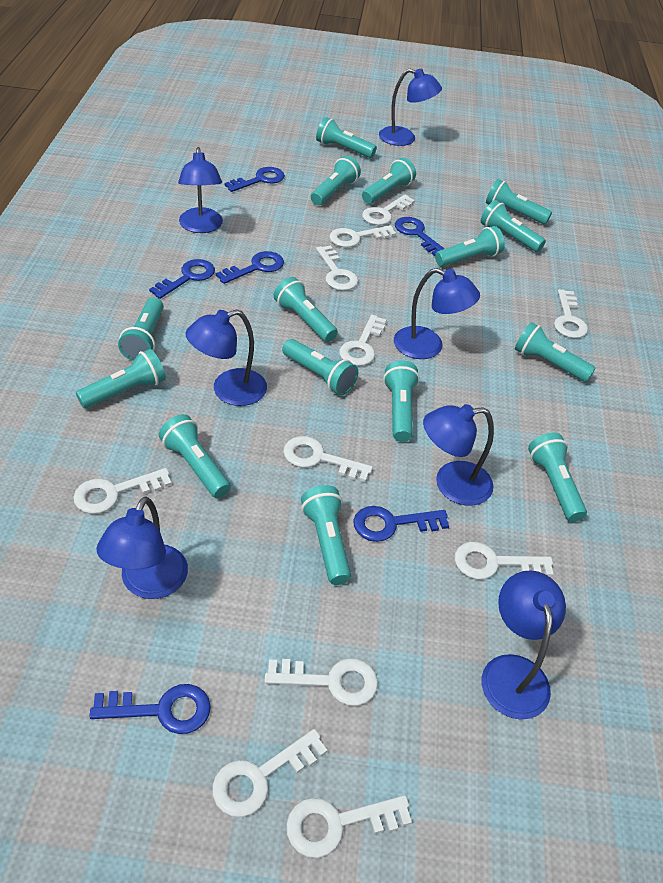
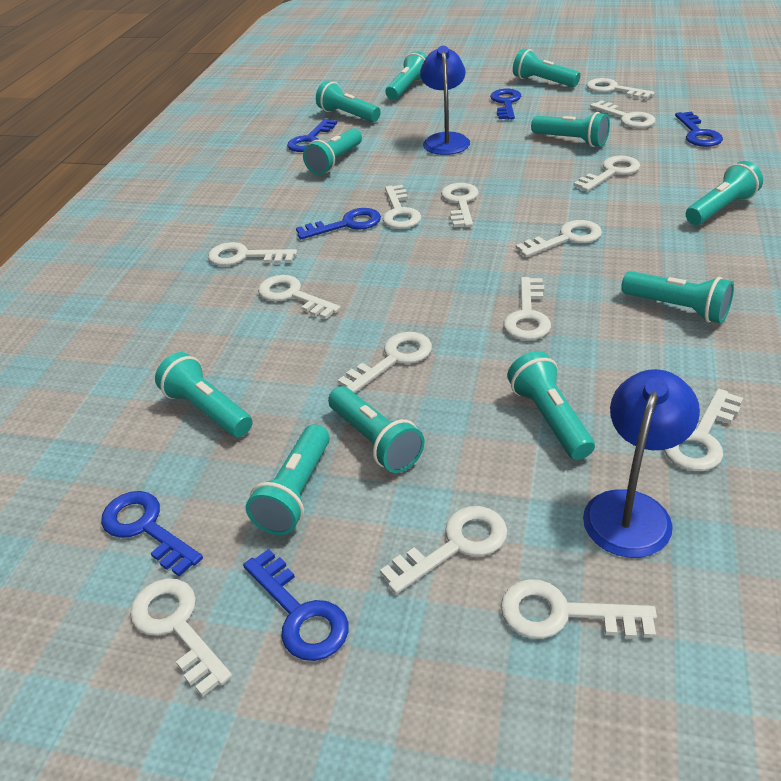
blue lamp: 7 -> 2
turquoise flashlight: 15 -> 11
white key: 11 -> 14

